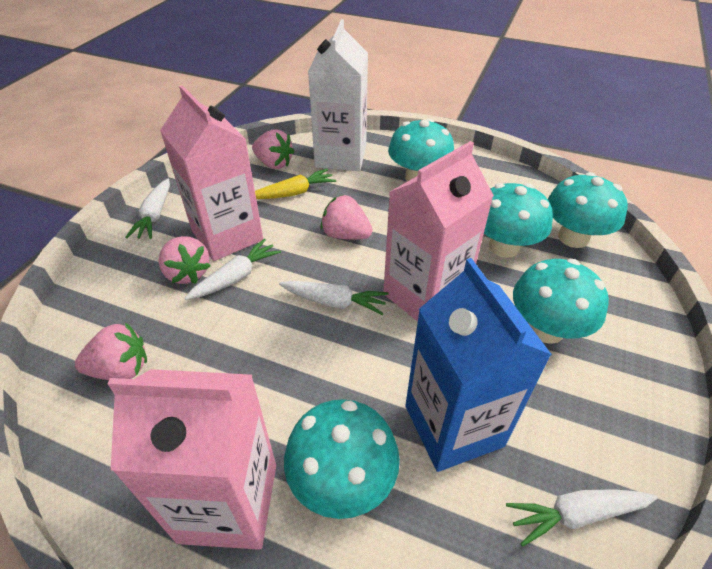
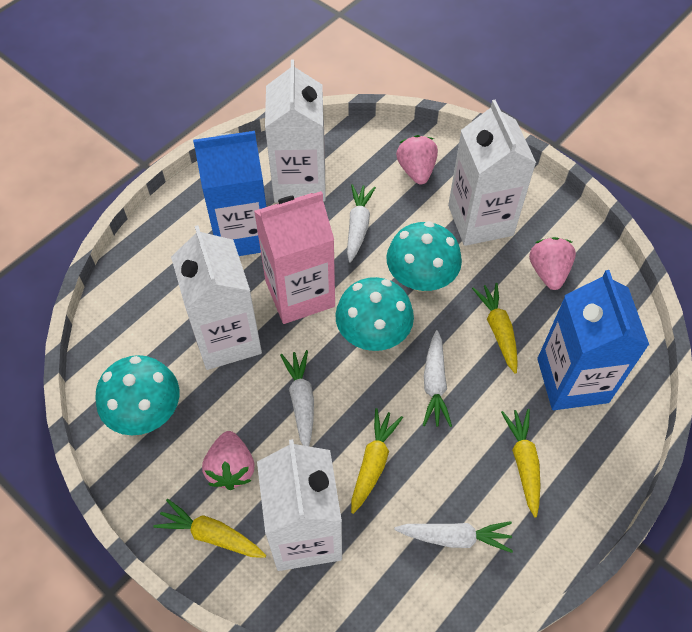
blue carton: 1 -> 2
pink carton: 3 -> 1
pink strawberry: 4 -> 3
turquoise mushroom: 5 -> 3
white carton: 1 -> 4
yellow carrot: 1 -> 4

